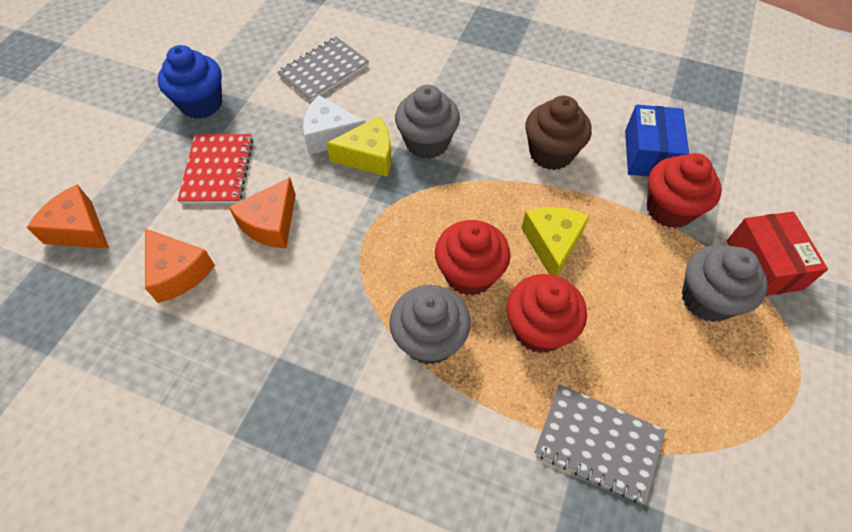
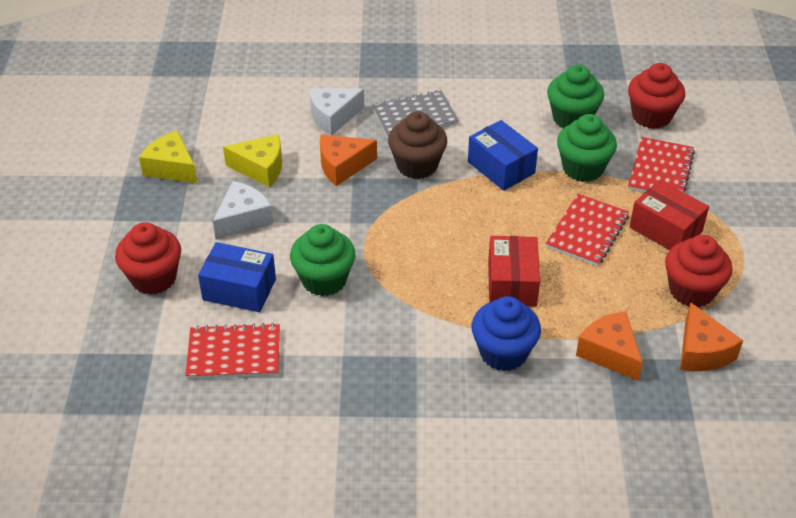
blue box: 1 -> 2
green cupcake: 0 -> 3
grey cupcake: 3 -> 0
grey notebook: 2 -> 1
red box: 1 -> 2
red notebook: 1 -> 3
white cheese: 1 -> 2

